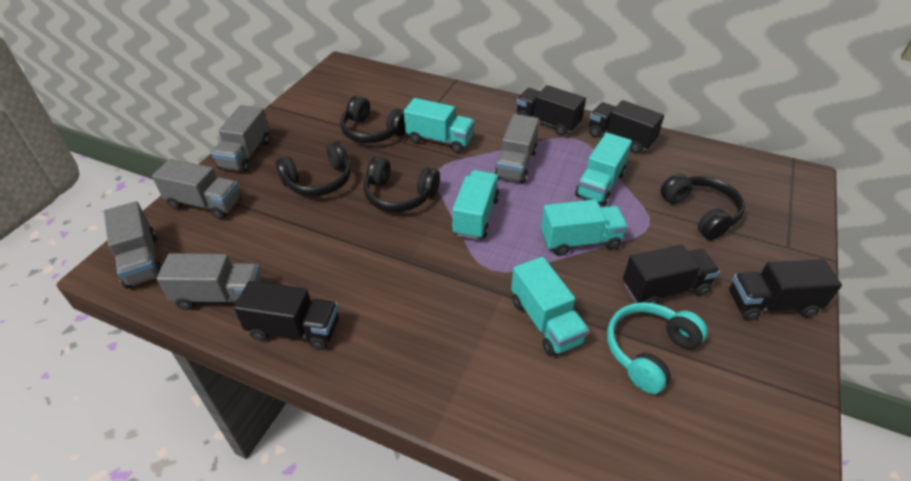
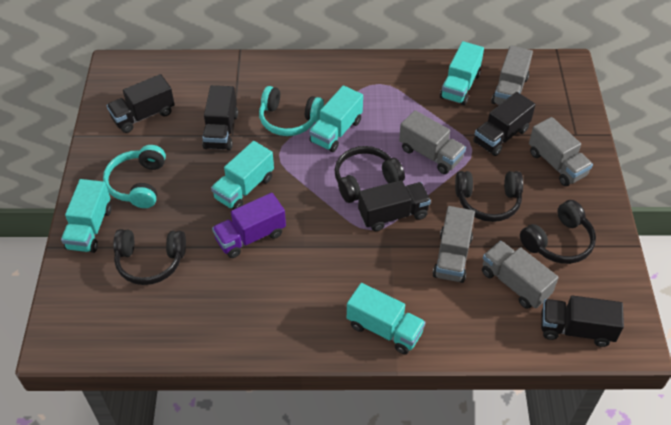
purple truck: 0 -> 1
turquoise headphones: 1 -> 2

